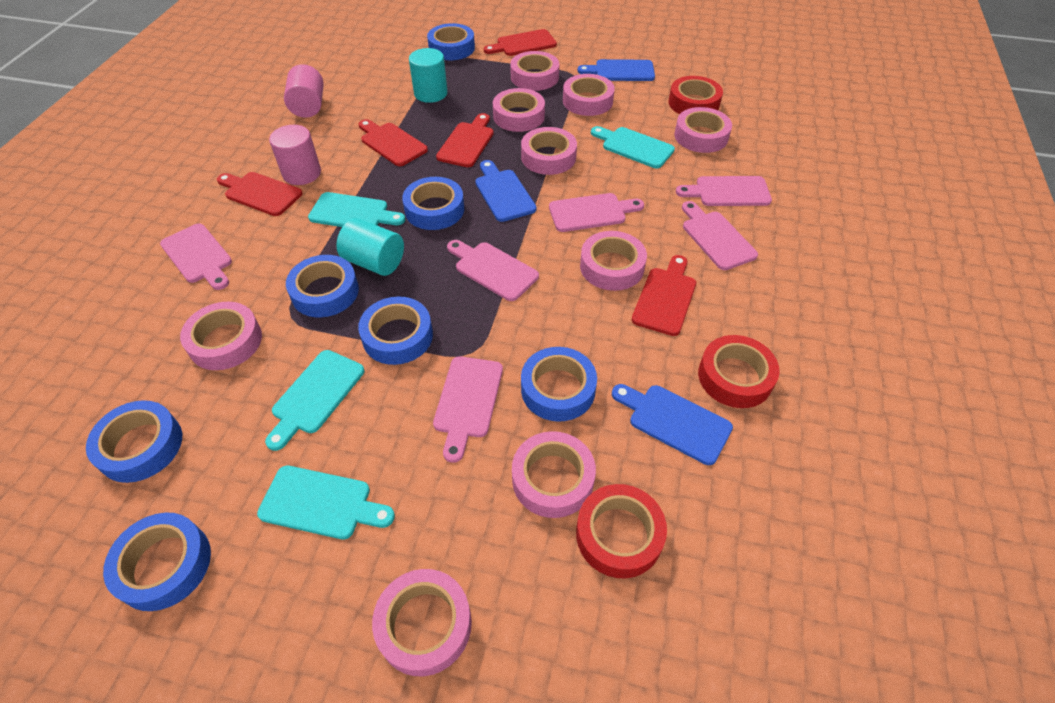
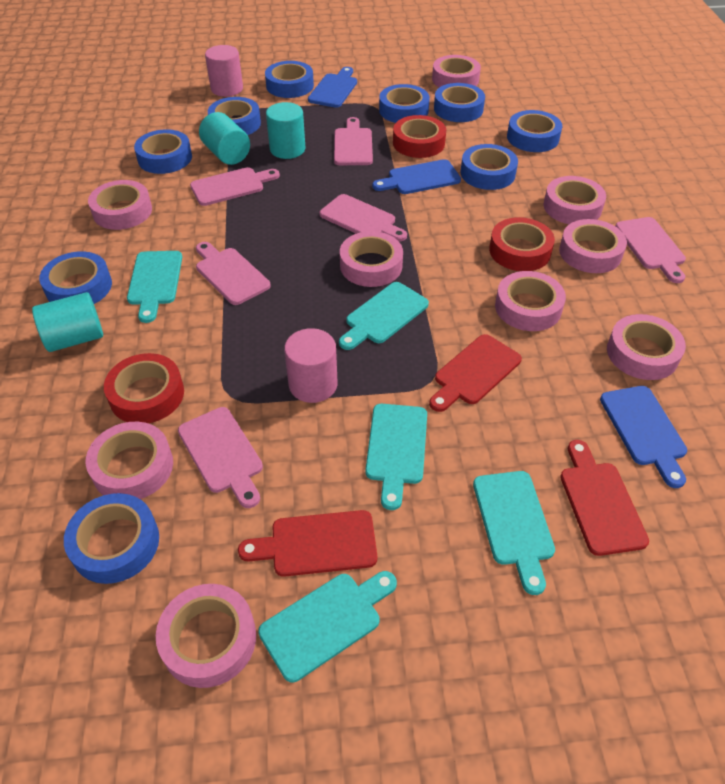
blue tape: 7 -> 9
red cutting board: 5 -> 3
turquoise cutting board: 4 -> 5
turquoise cylinder: 2 -> 3

